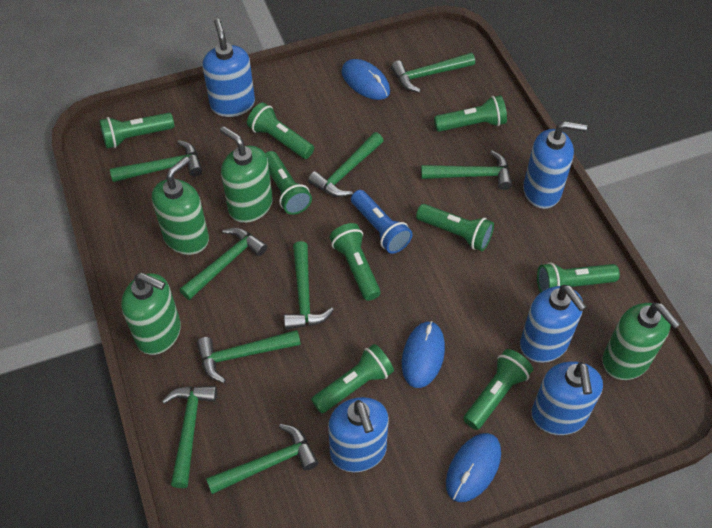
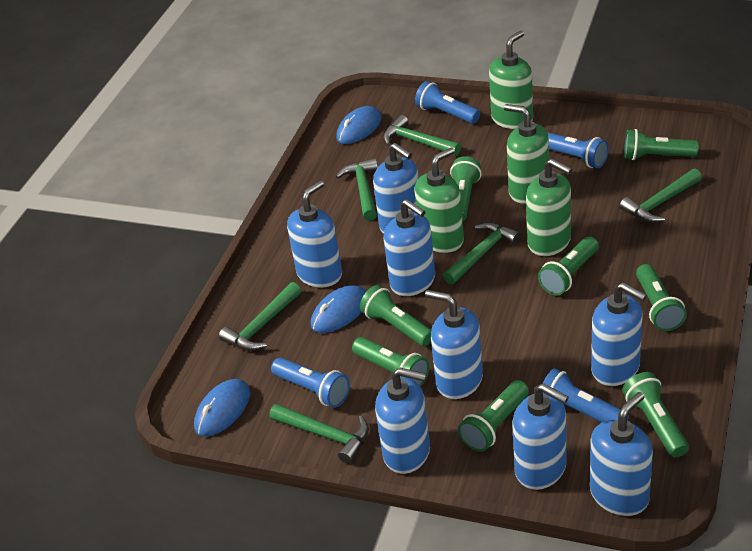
blue flashlight: 1 -> 4
blue soap dispenser: 5 -> 8
green flashlight: 9 -> 8
green hammer: 9 -> 6

